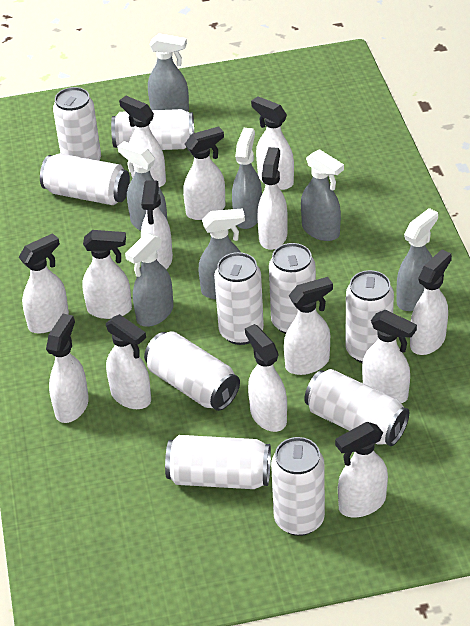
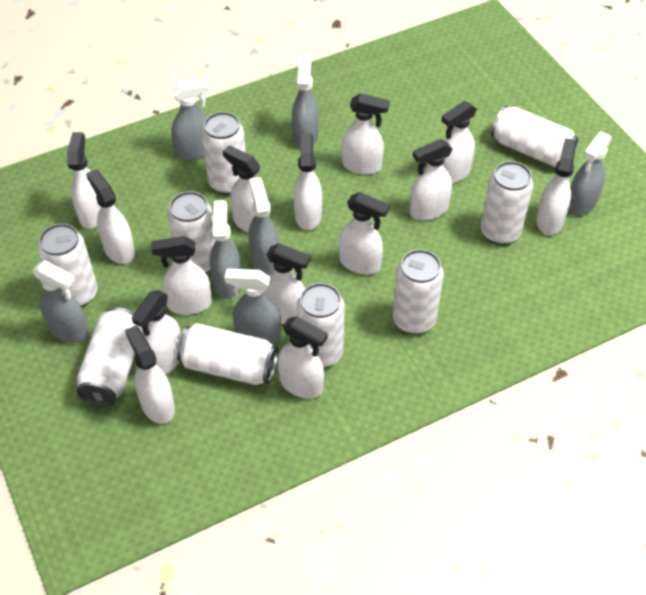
white can: 10 -> 9

